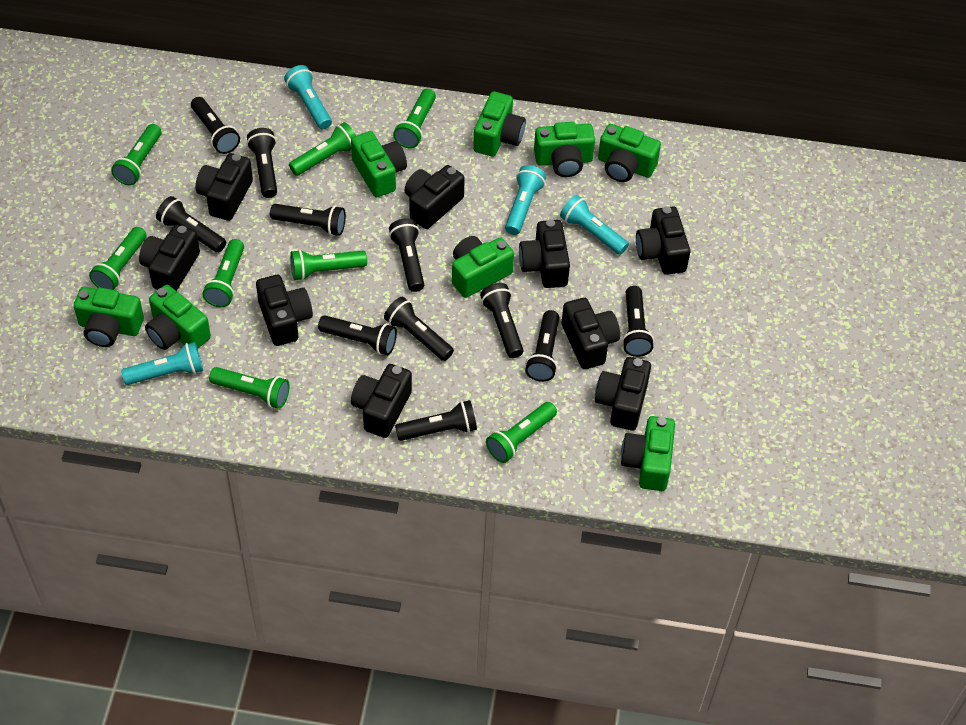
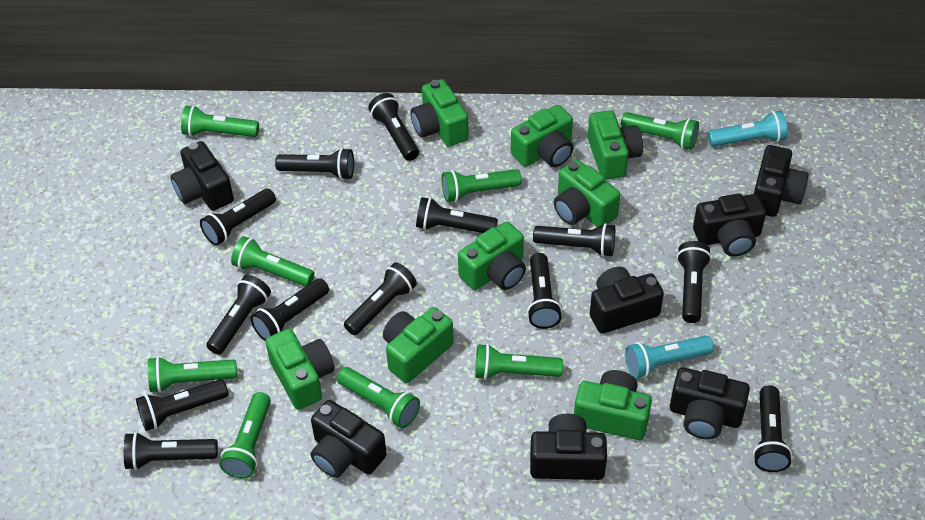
black camera: 9 -> 7
black flashlight: 11 -> 13
turquoise flashlight: 4 -> 2

